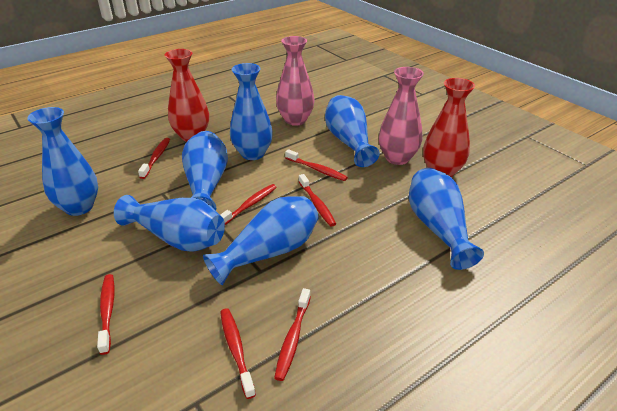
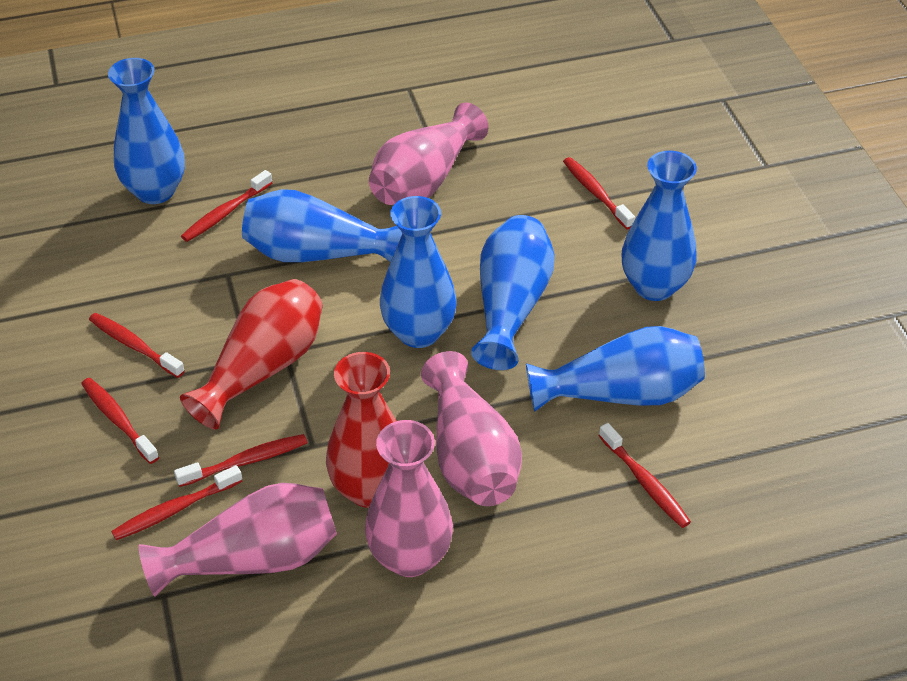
blue vase: 7 -> 6
pink vase: 2 -> 4

